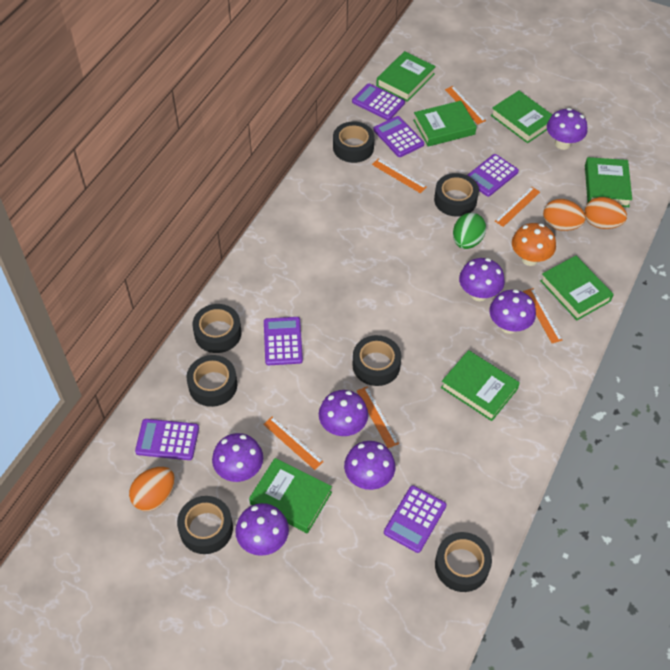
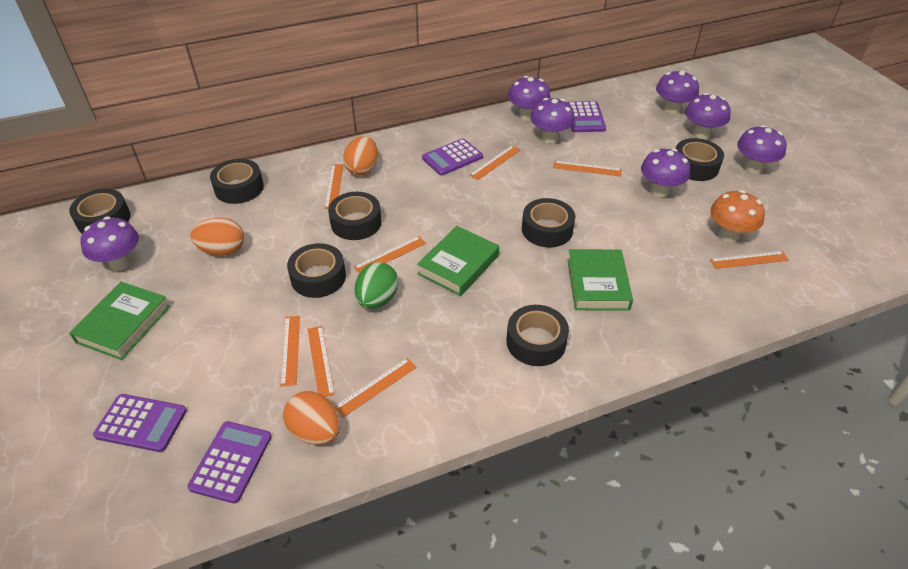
green book: 7 -> 3
orange ruler: 6 -> 8
purple calculator: 6 -> 4

